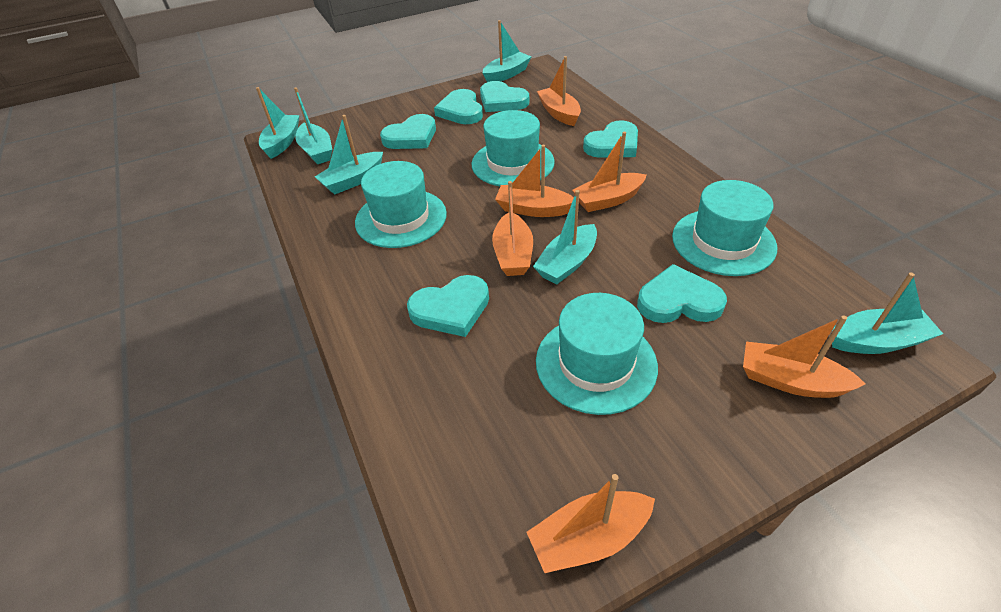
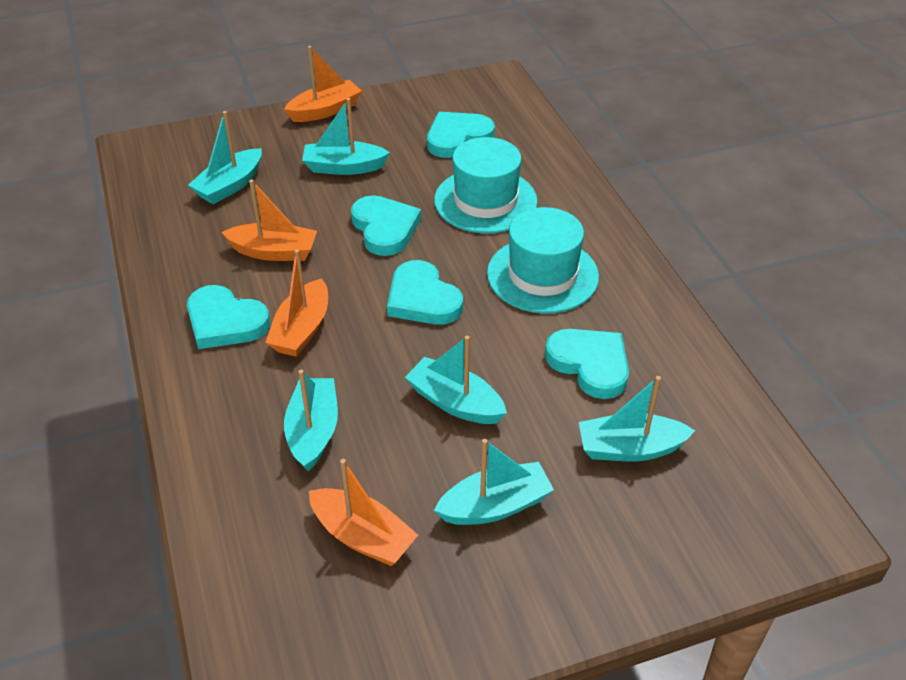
orange boat: 6 -> 4
turquoise hat: 4 -> 2
turquoise heart: 6 -> 5

